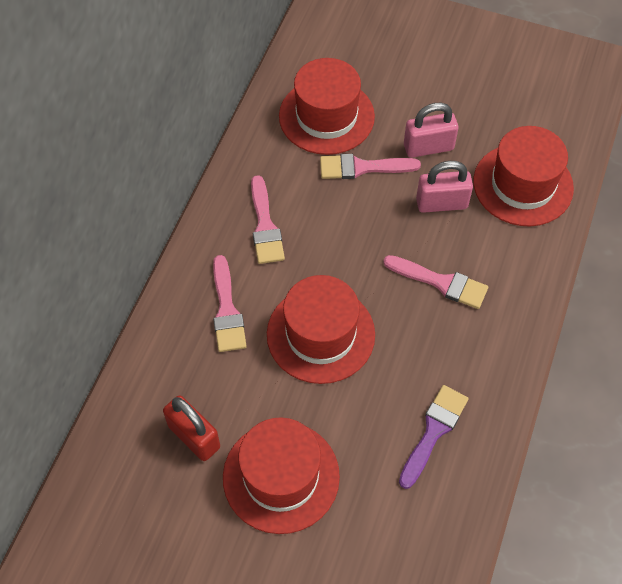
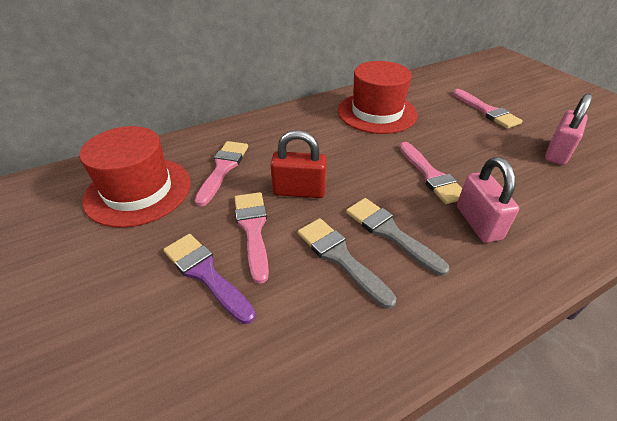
grey brush: 0 -> 2
red hat: 4 -> 2

